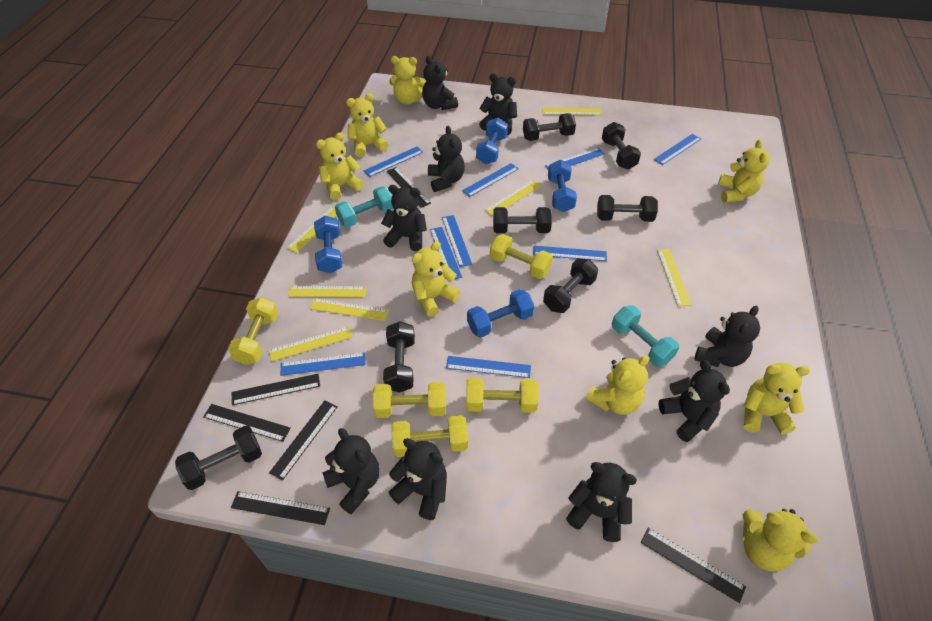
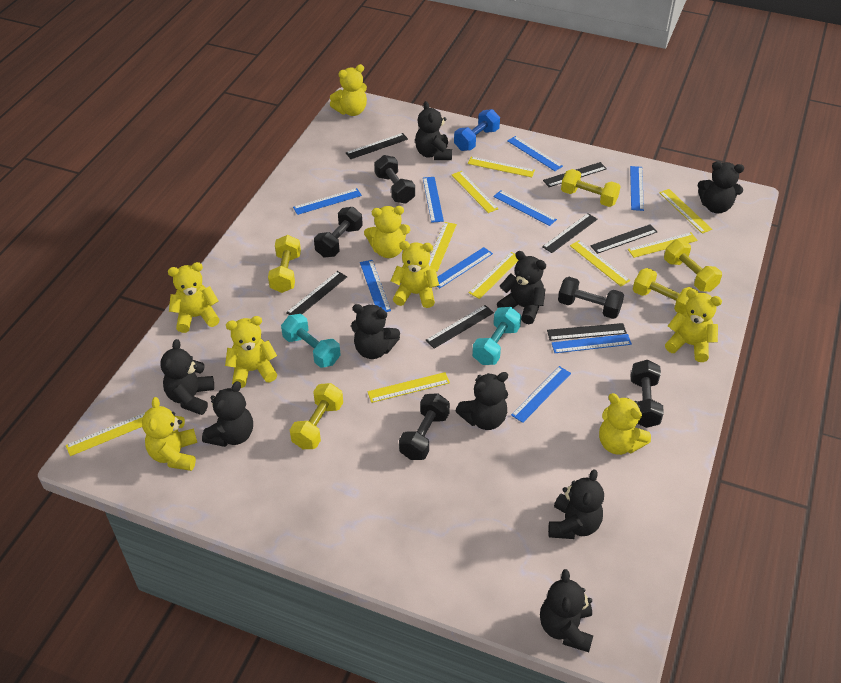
black dumbbell: 7 -> 5
black ruler: 6 -> 7
blue dumbbell: 4 -> 1
yellow ruler: 7 -> 9

